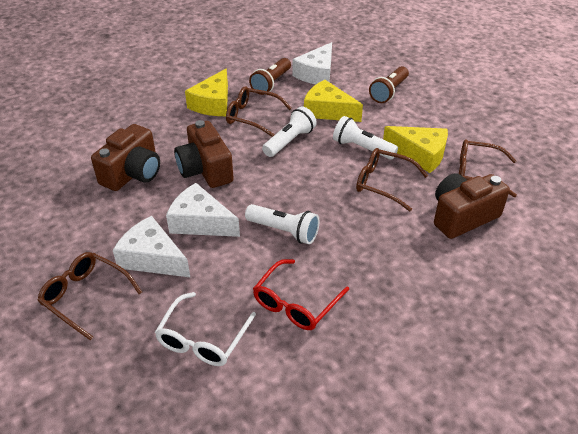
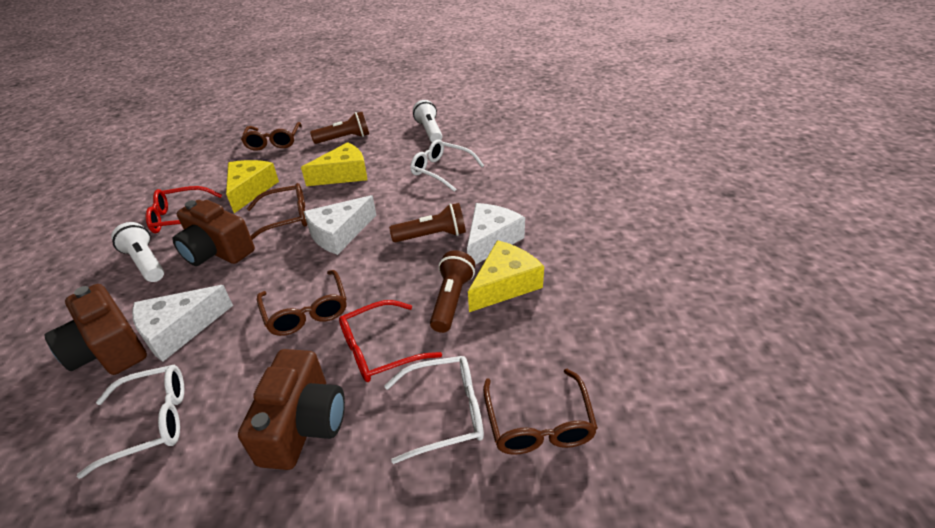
brown flashlight: 2 -> 3
red glasses: 1 -> 2
white flashlight: 3 -> 2
white glasses: 1 -> 3

